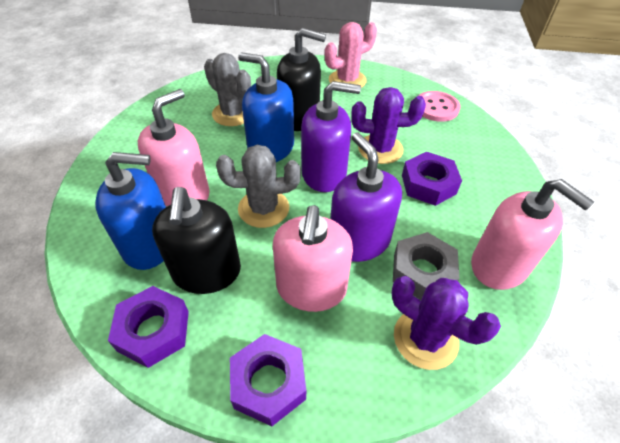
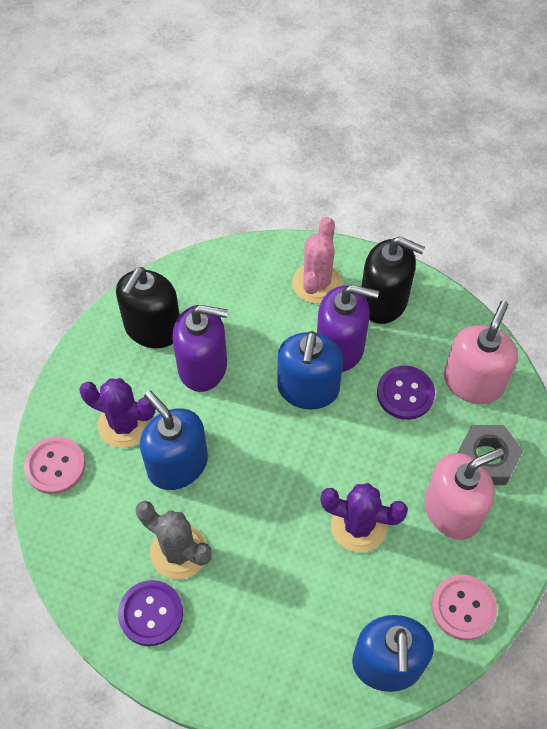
blue soap dispenser: 2 -> 3
grey cactus: 2 -> 1
pink button: 1 -> 2
pink soap dispenser: 3 -> 2
purple button: 0 -> 2
purple nut: 3 -> 0

